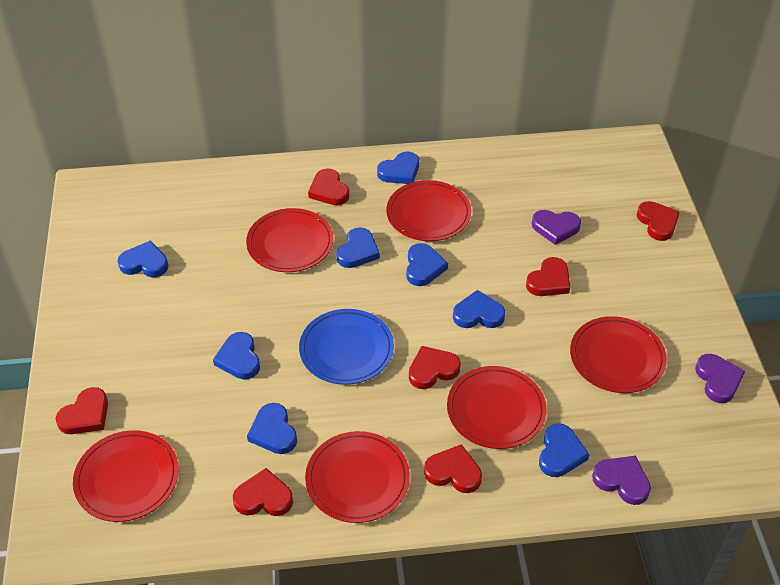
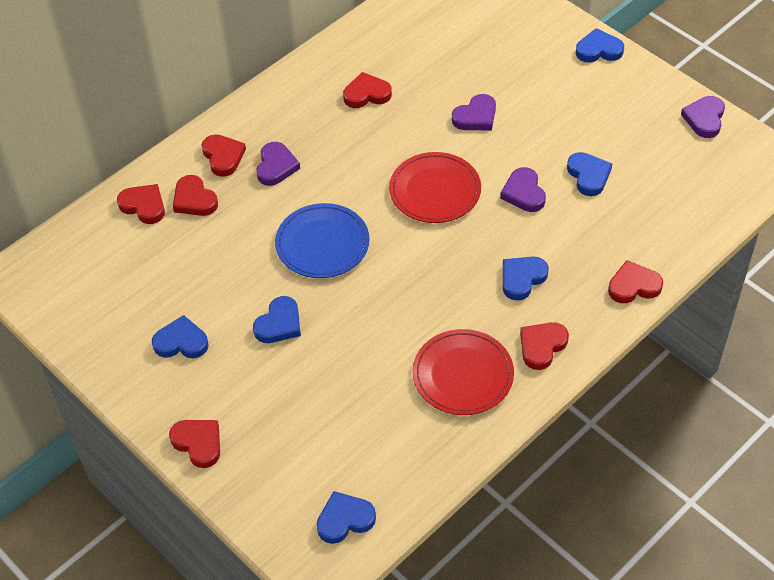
blue heart: 8 -> 6
purple heart: 3 -> 4
red plate: 6 -> 2

